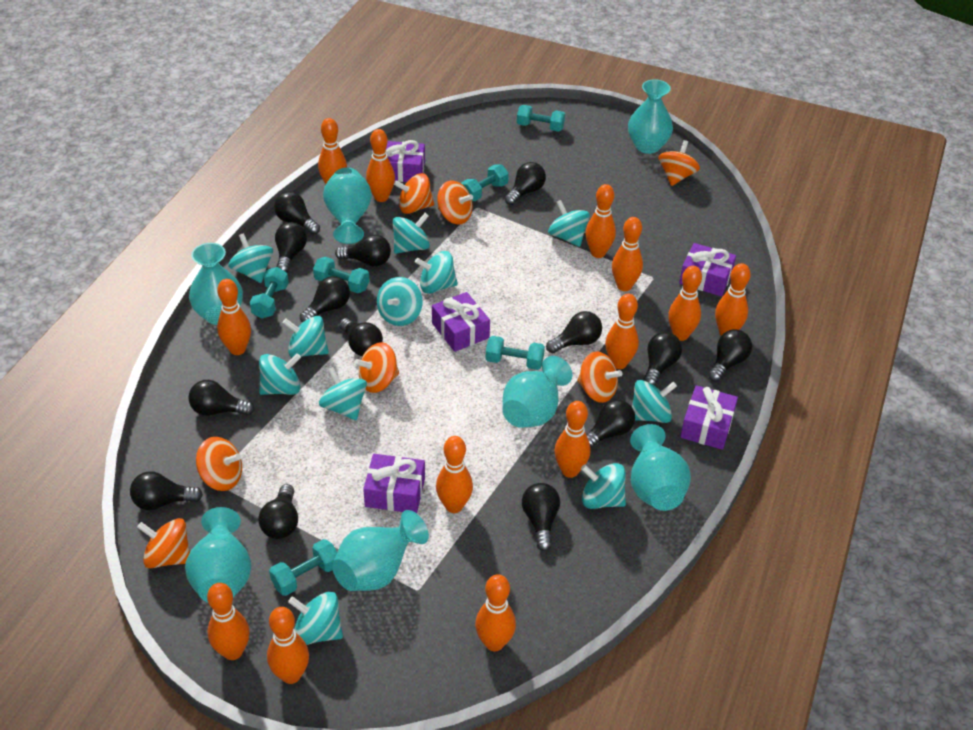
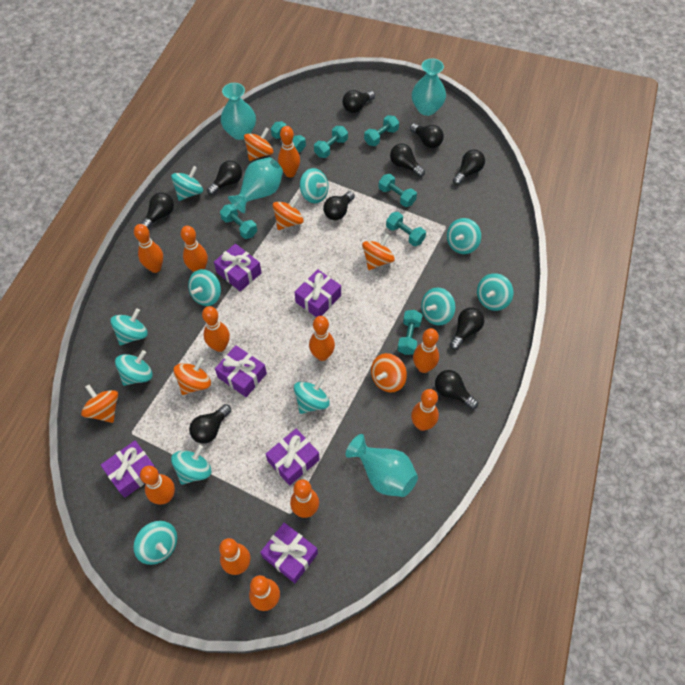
black light bulb: 14 -> 10
orange bowling pin: 13 -> 11
orange spinning top: 7 -> 6
purple gift: 5 -> 6
turquoise dumbbell: 6 -> 7
turquoise vase: 7 -> 4

